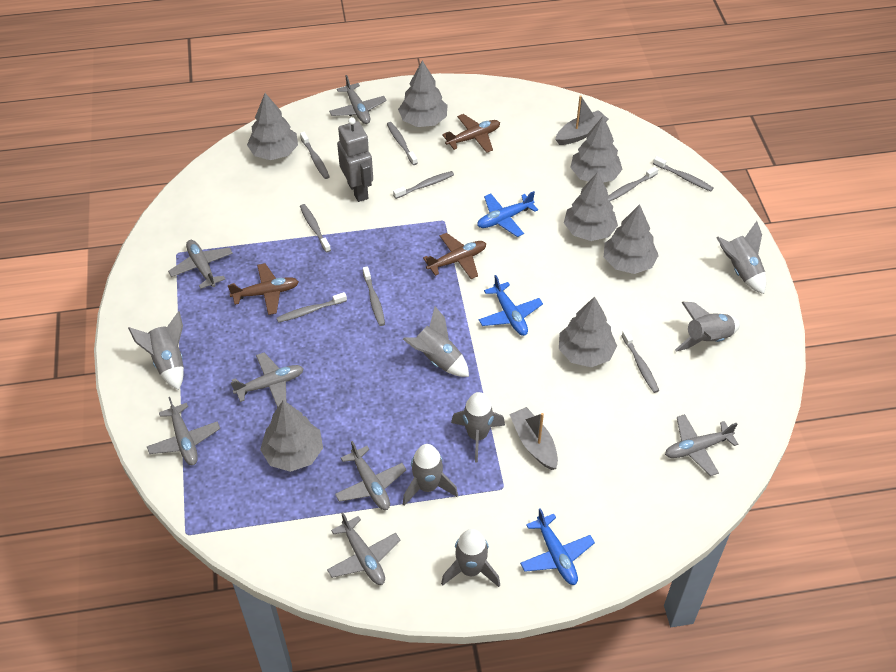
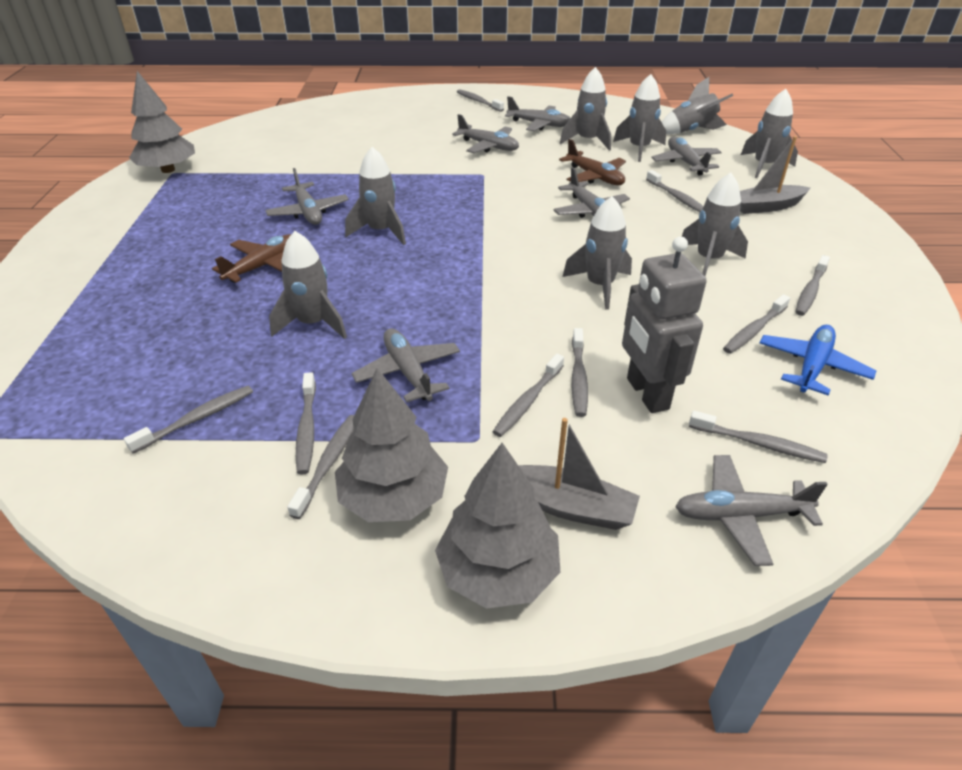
blue plane: 3 -> 1
brown plane: 3 -> 2
grey rocket: 7 -> 8
grey toothbrush: 9 -> 10
grey tree: 7 -> 3

